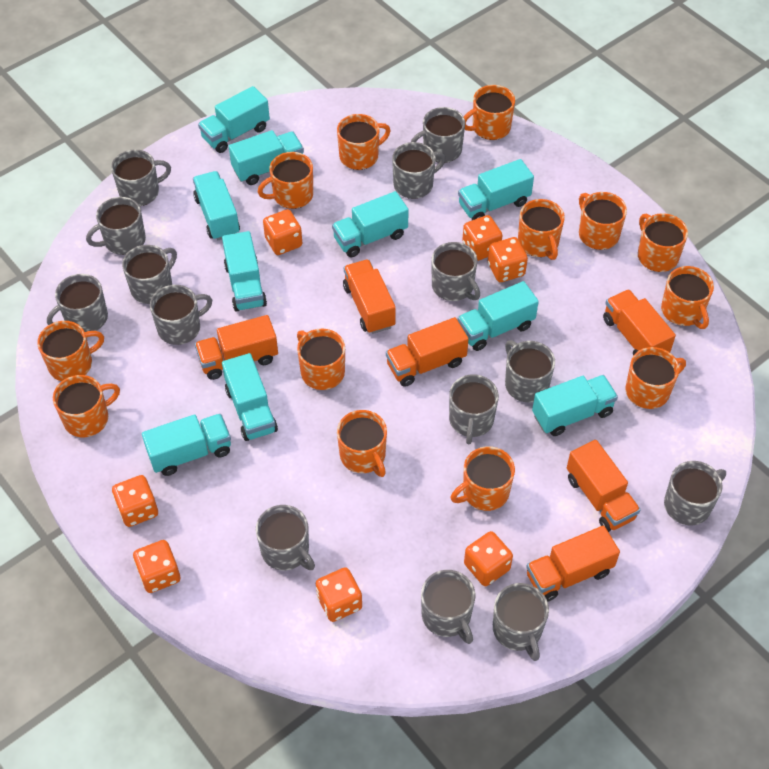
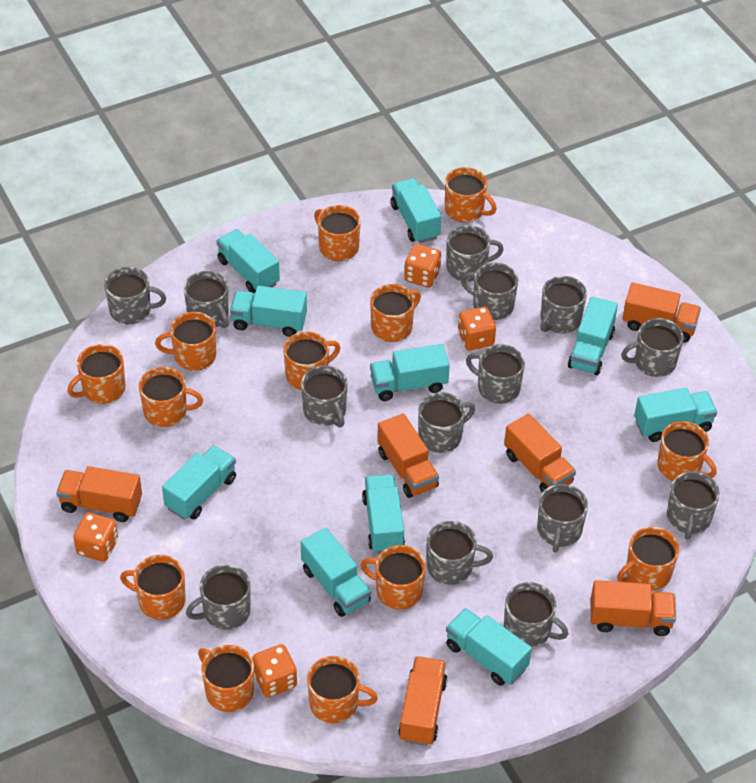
orange dice: 7 -> 4

